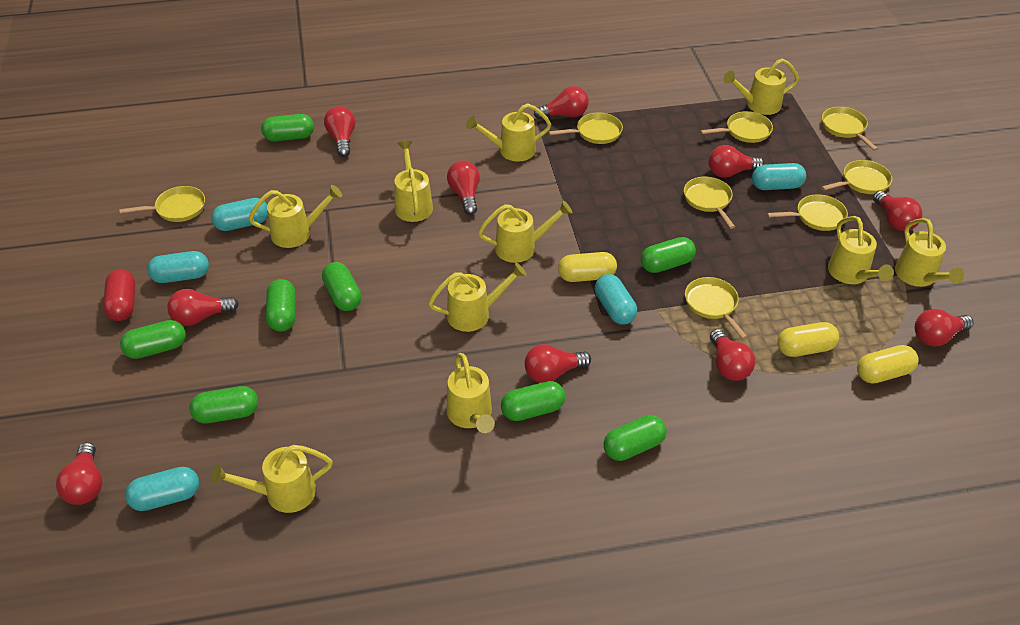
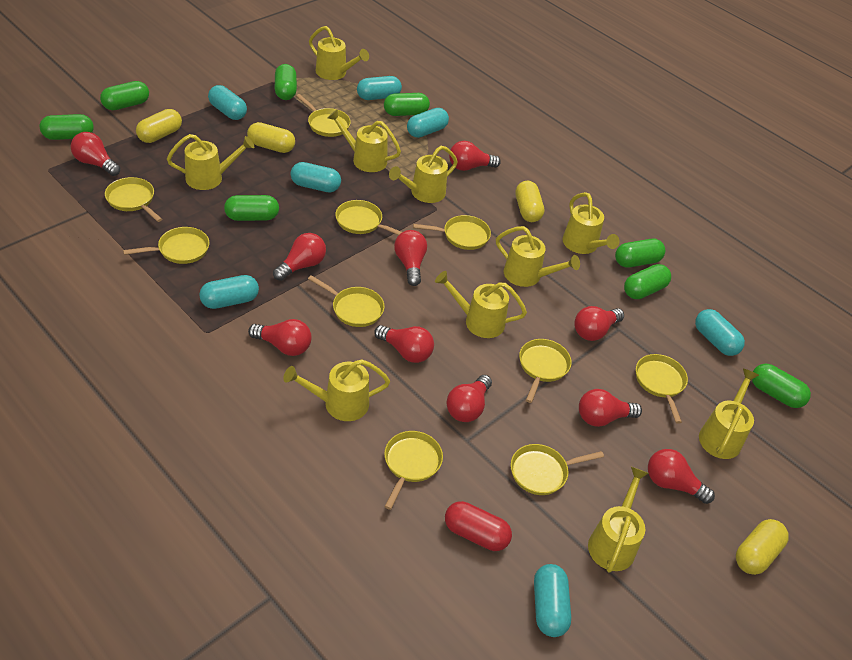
turquoise capsule: 5 -> 7
yellow capsule: 3 -> 4
yellow pan: 8 -> 10

